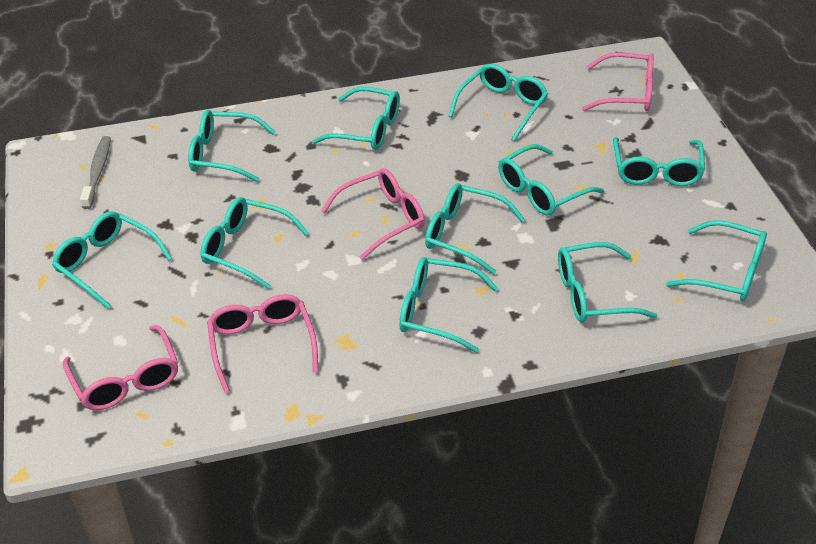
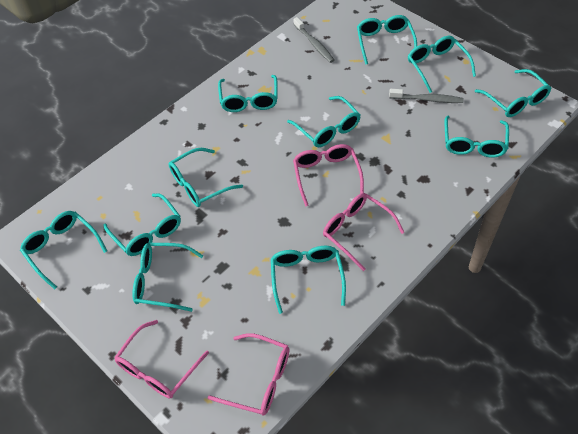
grey toothbrush: 1 -> 2

